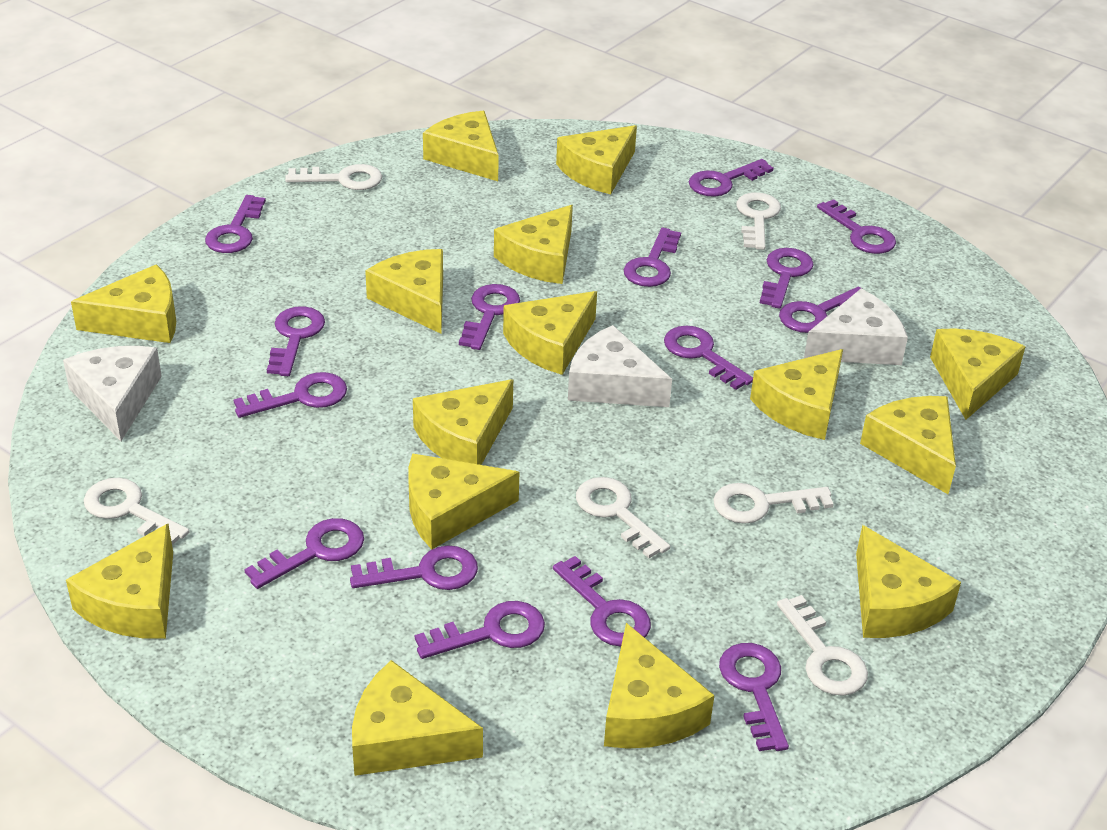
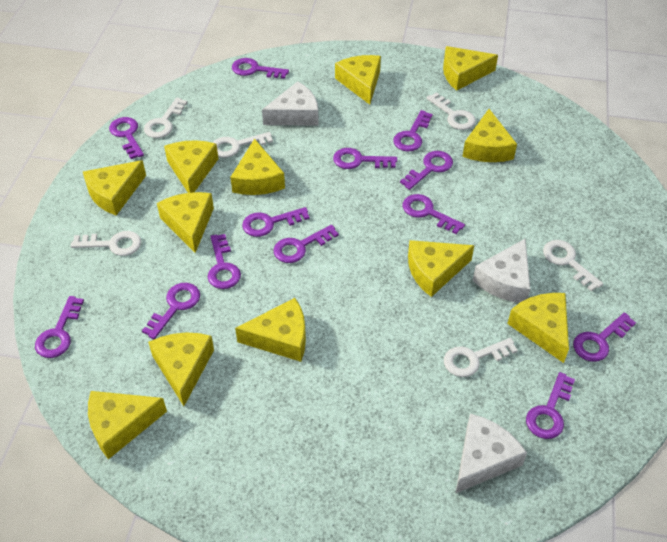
purple key: 15 -> 13
yellow cheese: 15 -> 12

